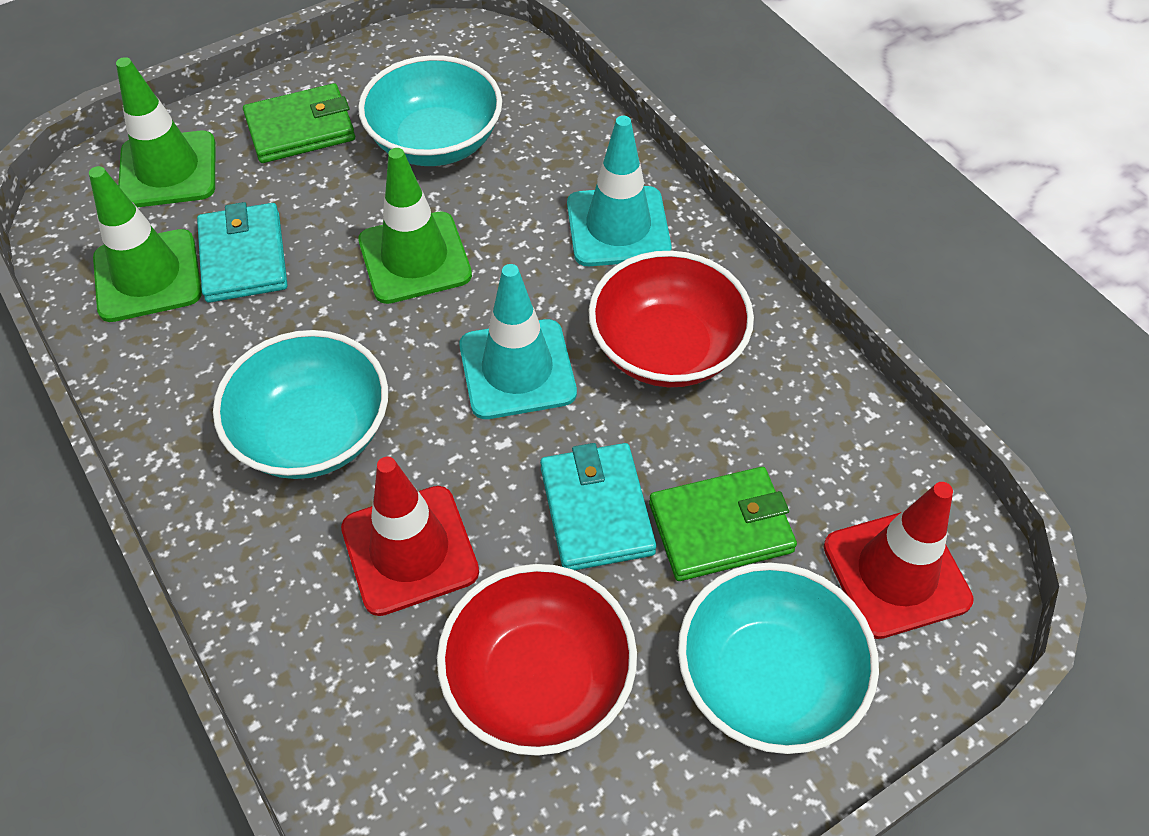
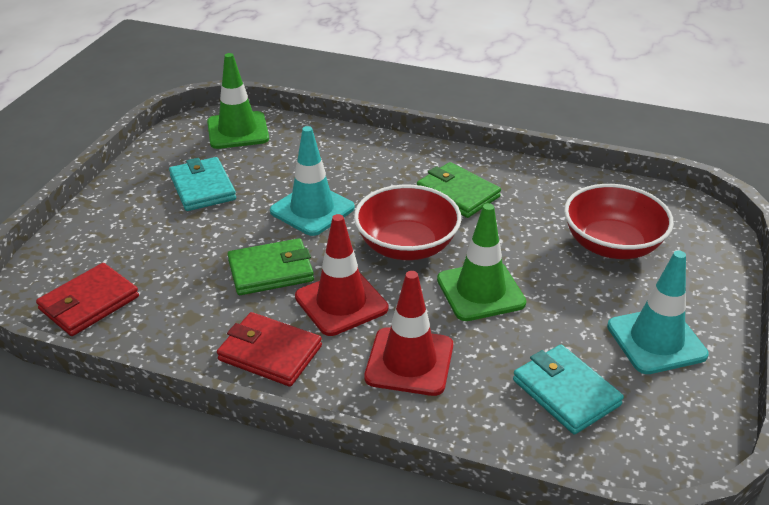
green traffic cone: 3 -> 2
red wallet: 0 -> 2
turquoise bowl: 3 -> 0

